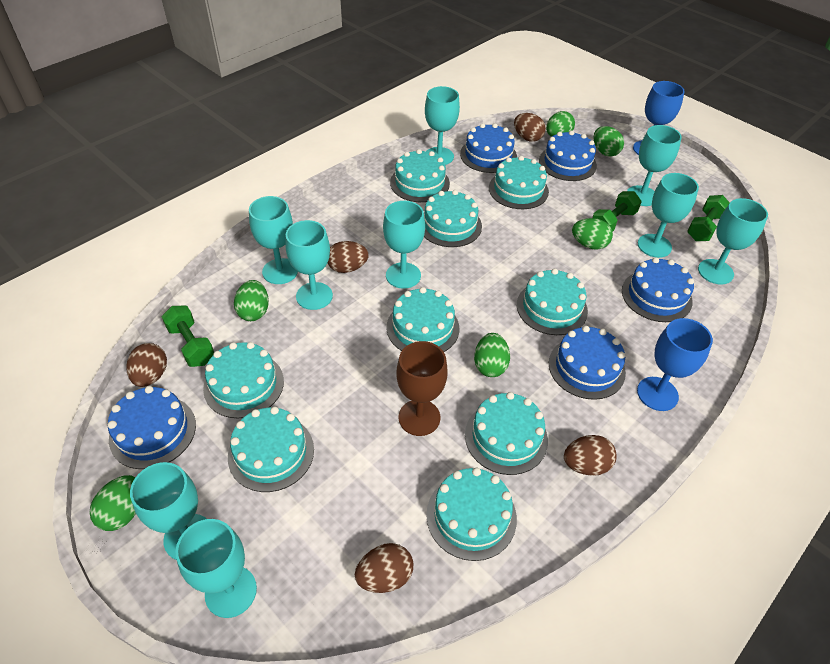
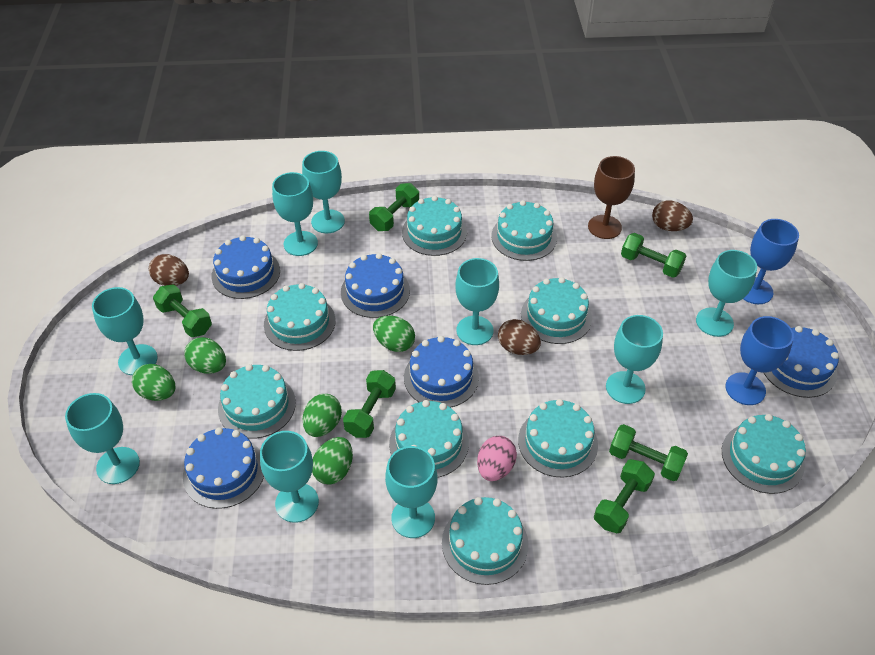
brown egg: 5 -> 3
green dumbbell: 3 -> 6
green egg: 6 -> 5
pink egg: 0 -> 1

